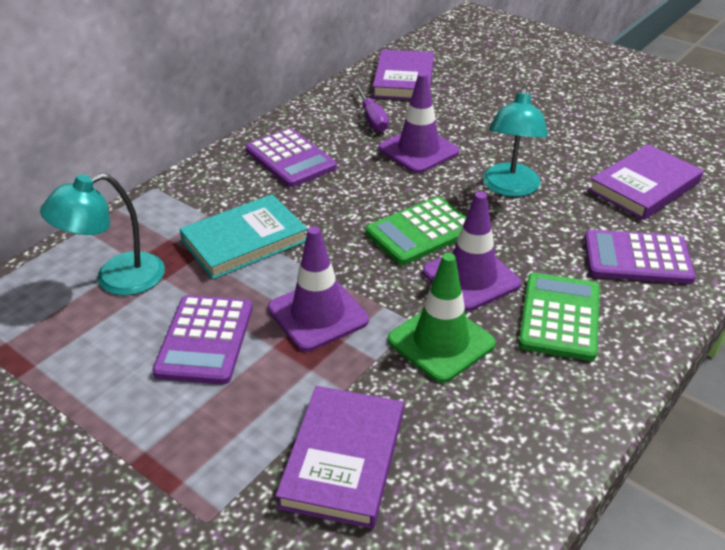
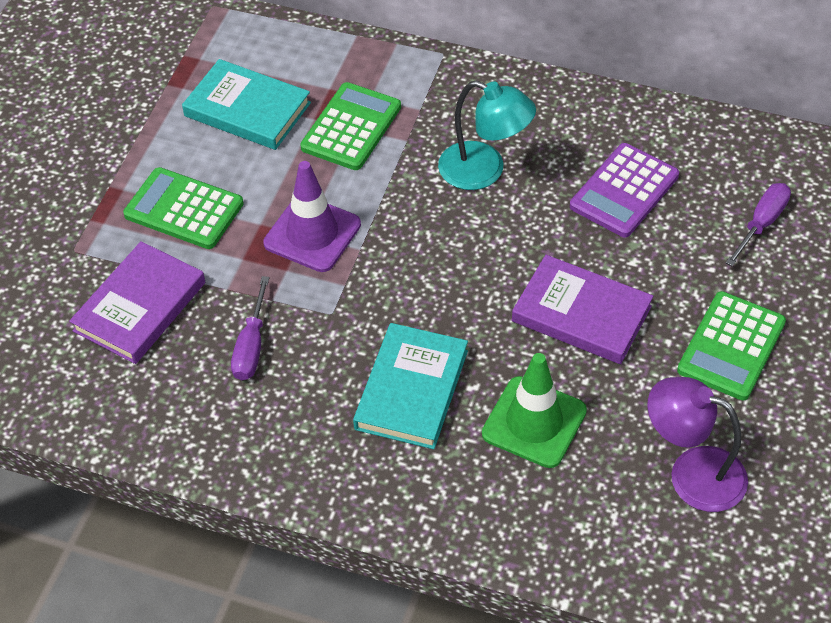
green calculator: 2 -> 3
purple book: 3 -> 2
purple calculator: 3 -> 1
purple lamp: 0 -> 1
purple screwdriver: 1 -> 2
purple traffic cone: 3 -> 1
turquoise book: 1 -> 2
turquoise lamp: 2 -> 1

